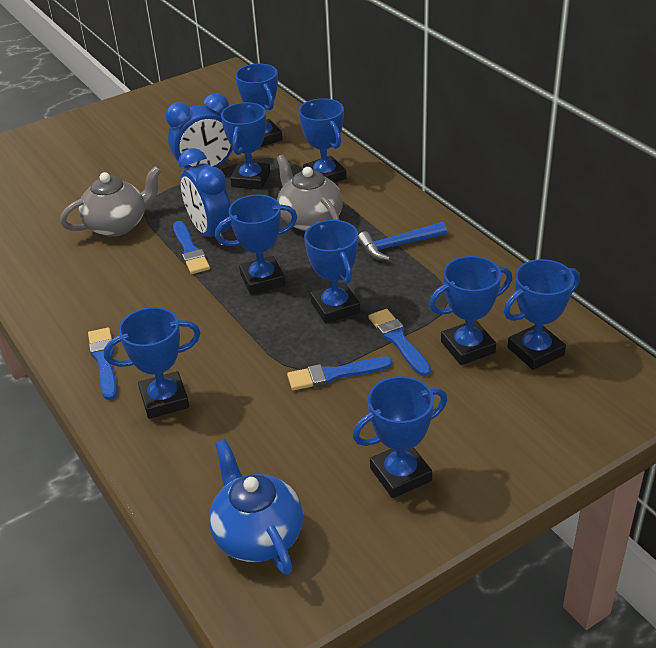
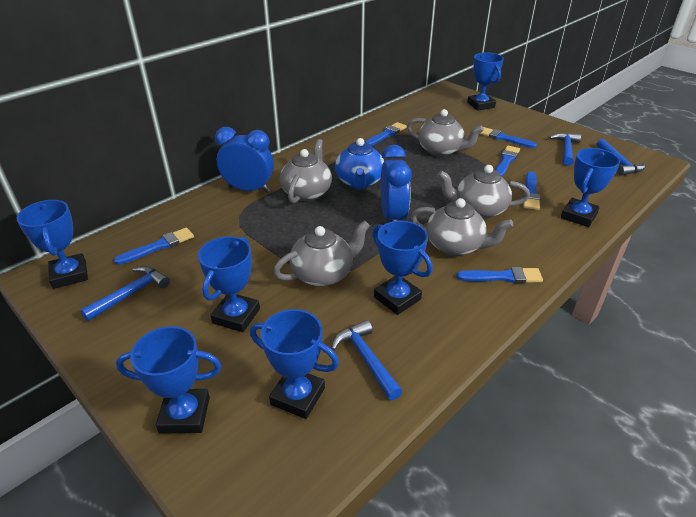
blue brush: 4 -> 6
blue hammer: 1 -> 4
blue trophy: 9 -> 7
grey teapot: 2 -> 5

